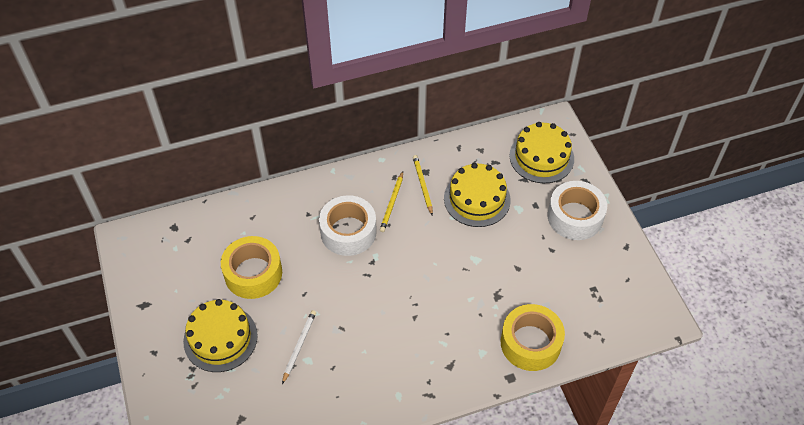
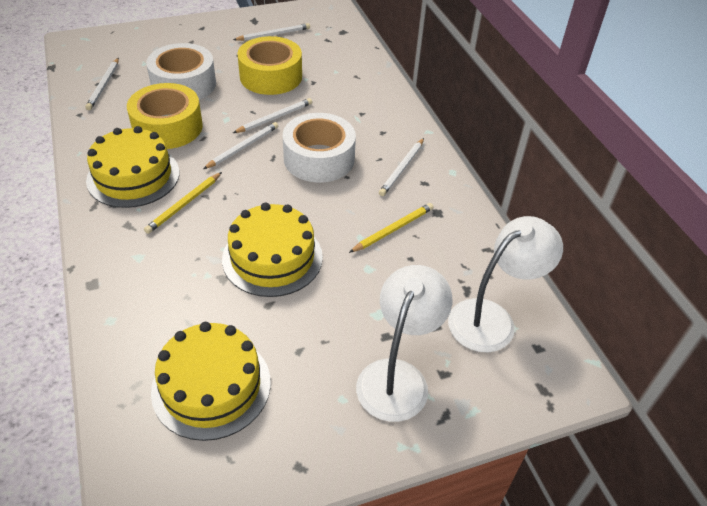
white lamp: 0 -> 2
white pencil: 1 -> 5

